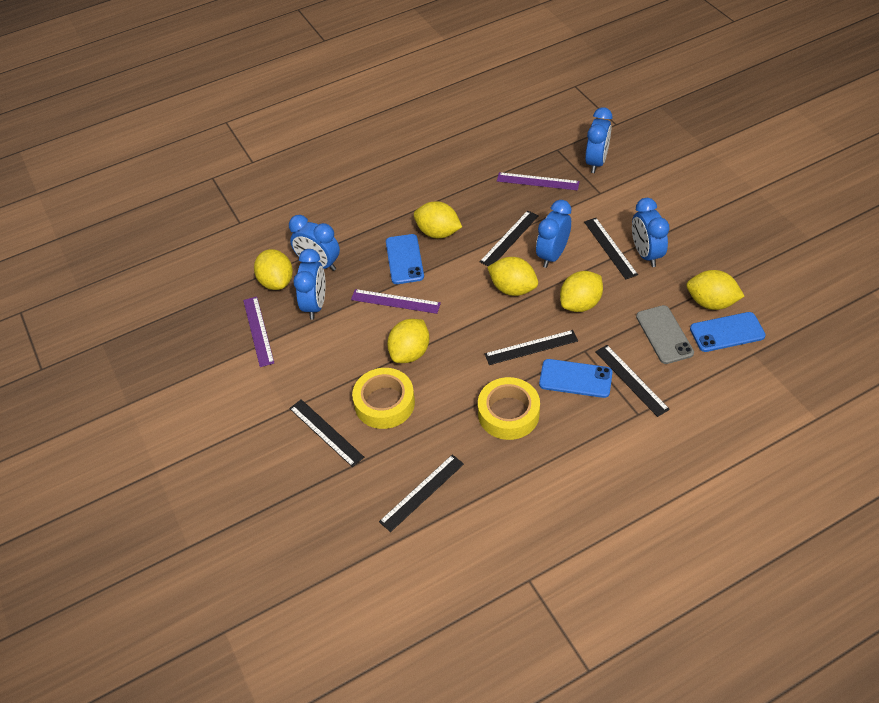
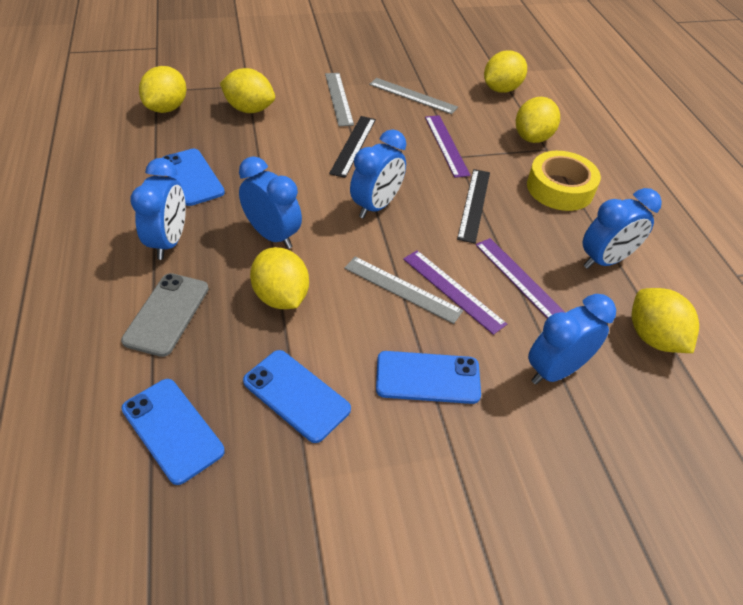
black ruler: 6 -> 2
blue phone: 3 -> 4
grey ruler: 0 -> 3
yellow tape: 2 -> 1

